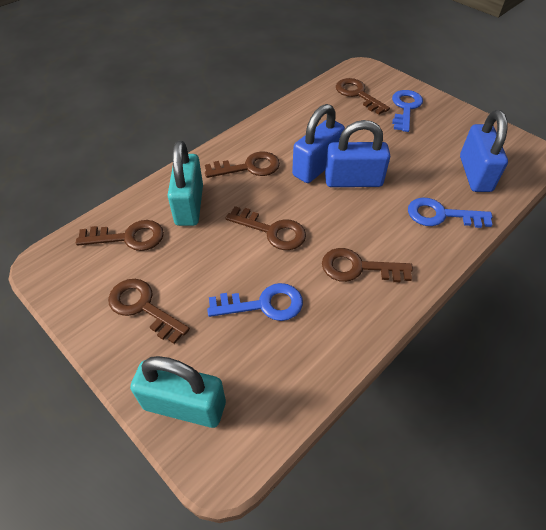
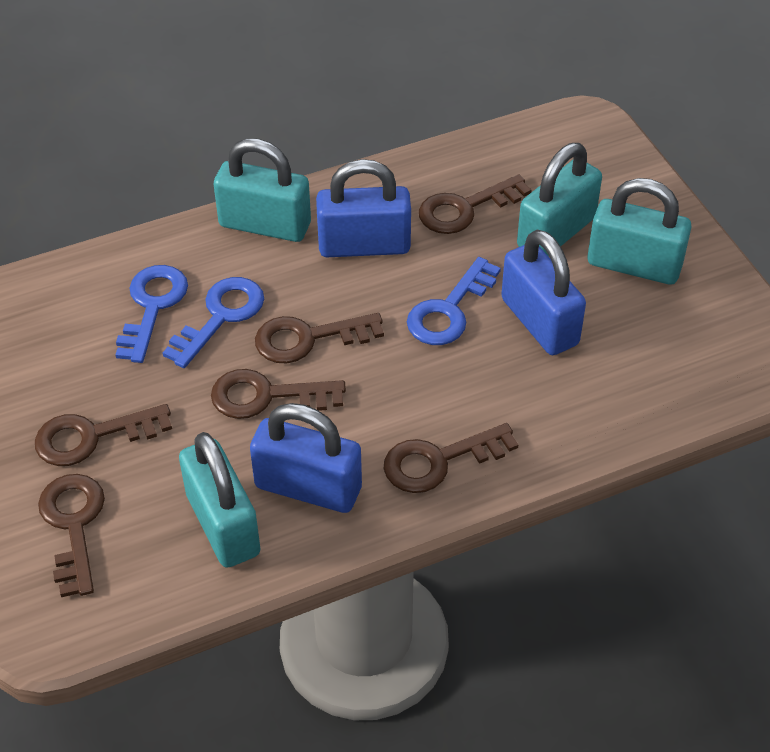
turquoise padlock: 2 -> 4

